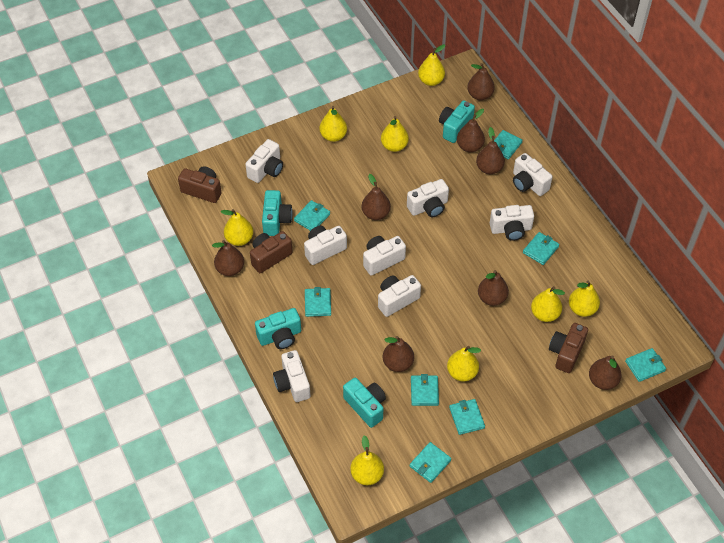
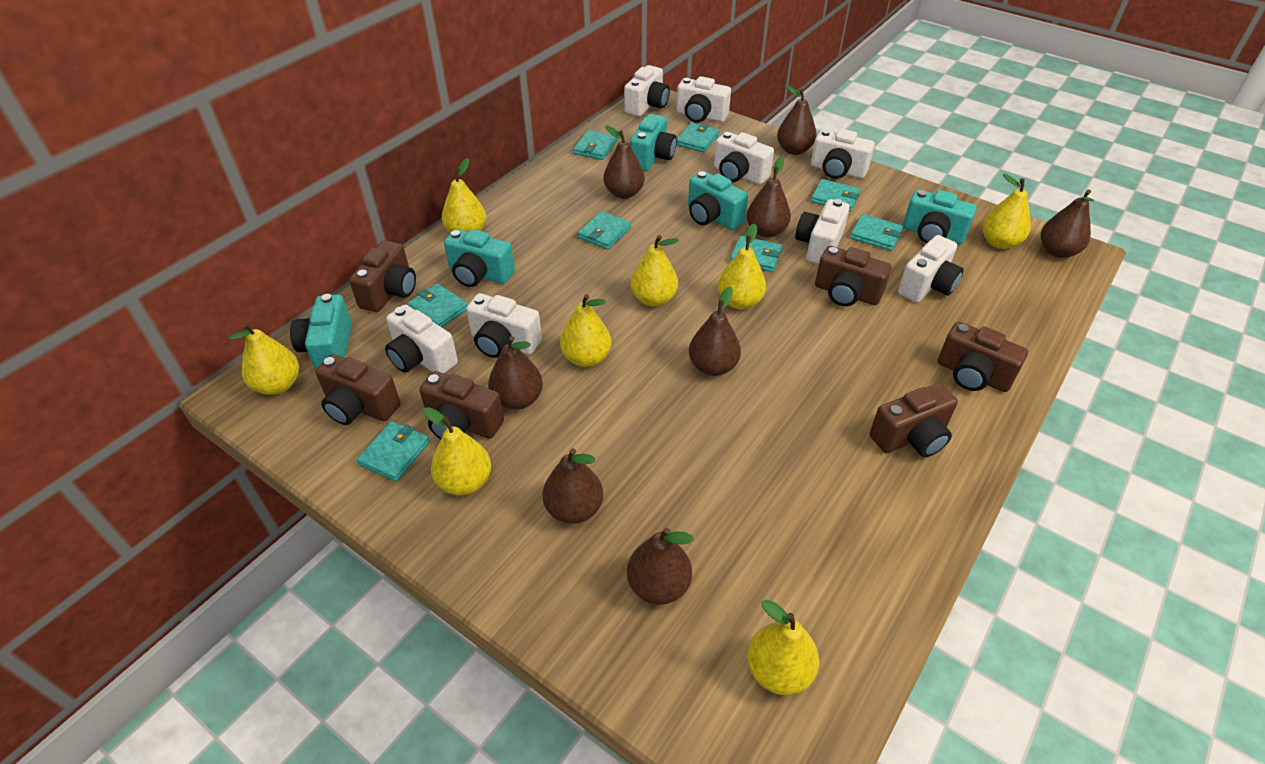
brown camera: 3 -> 6
turquoise camera: 4 -> 5

